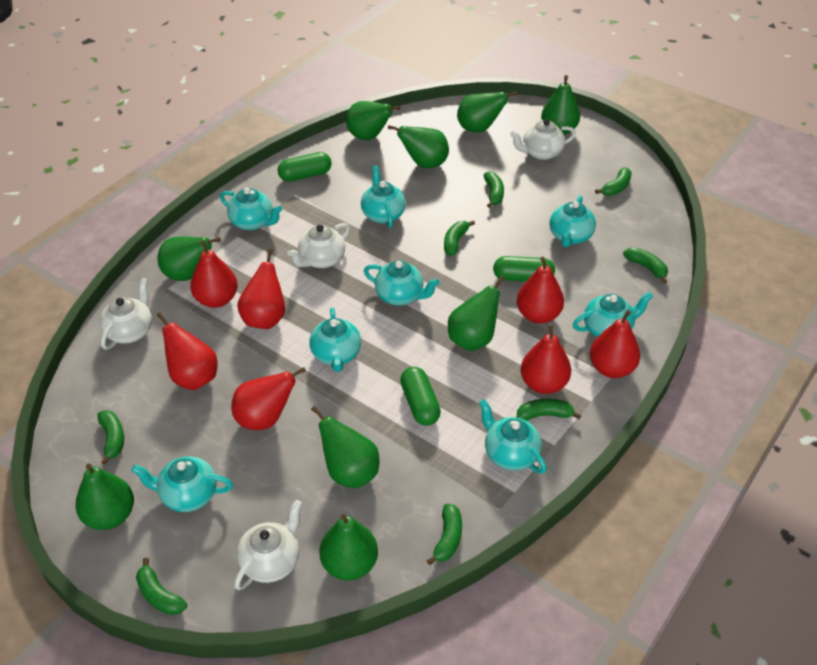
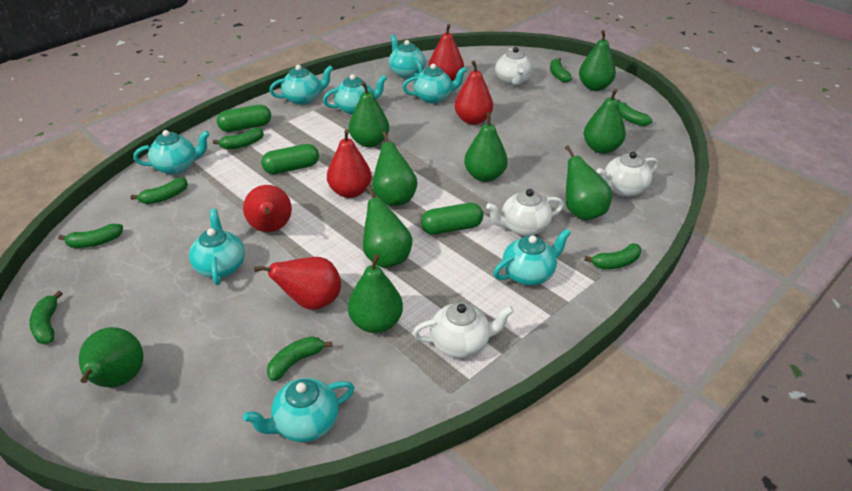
red pear: 7 -> 5

